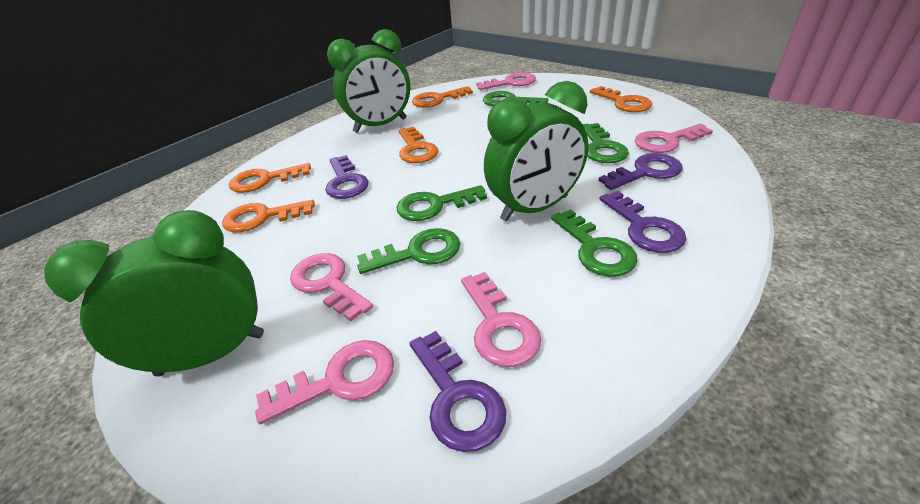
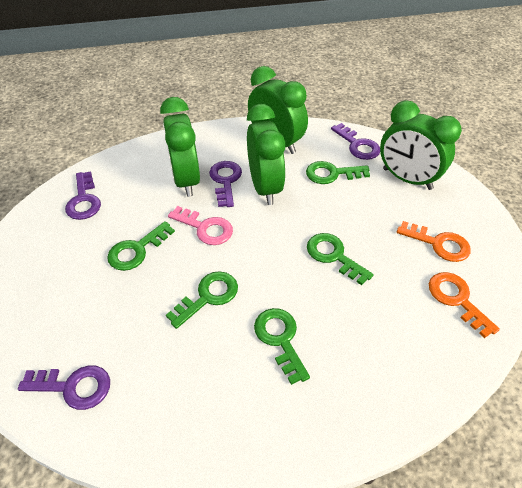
green clock: 3 -> 4
orange key: 5 -> 2
pink key: 5 -> 1

